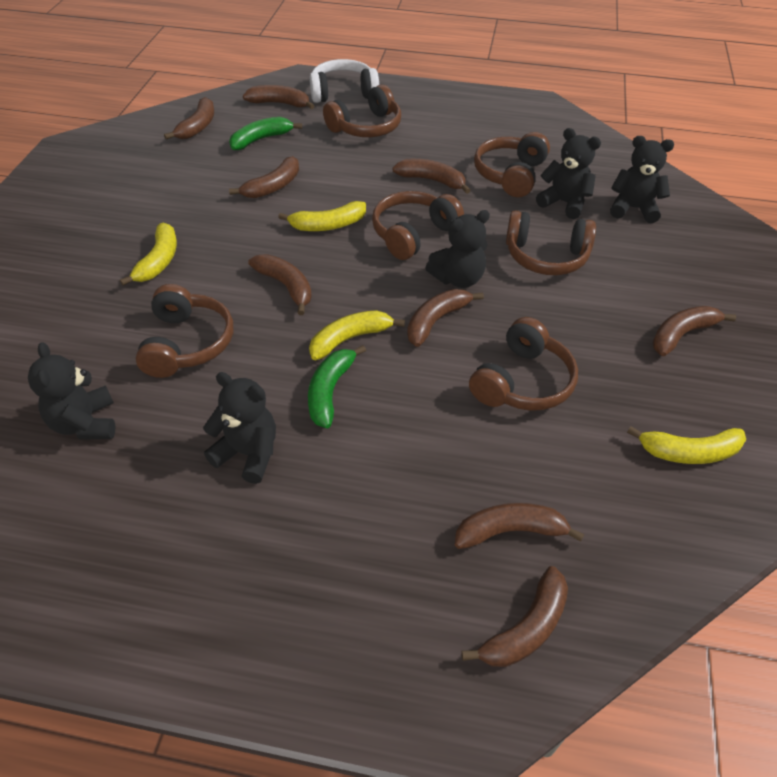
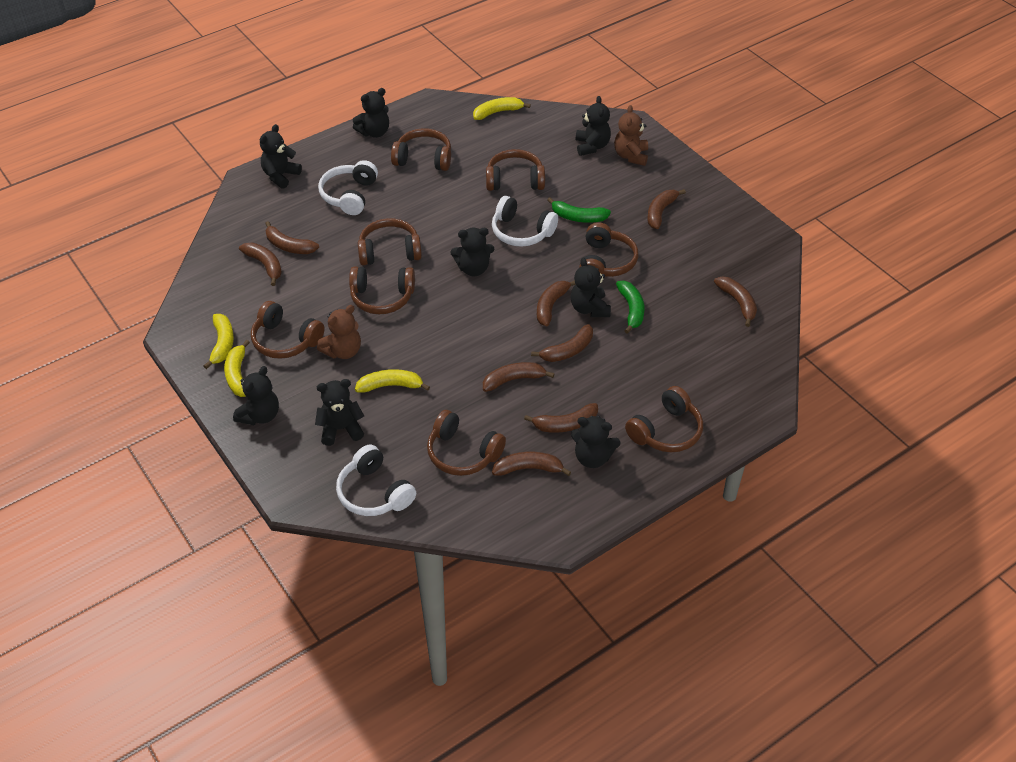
black teddy bear: 5 -> 8
brown headphones: 6 -> 8
brown teddy bear: 0 -> 2
white headphones: 1 -> 3

